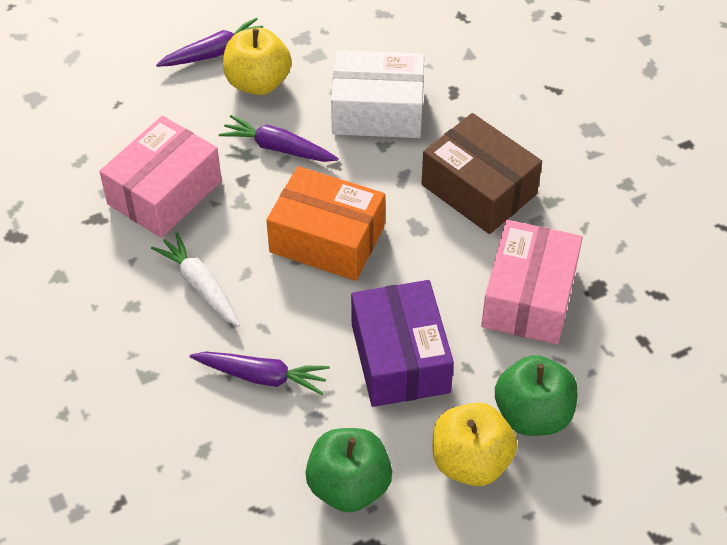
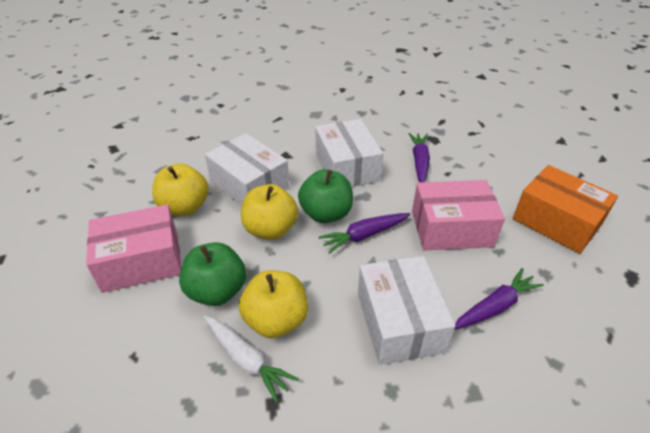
brown box: 1 -> 0
purple box: 1 -> 0
white box: 1 -> 3
yellow apple: 2 -> 3

